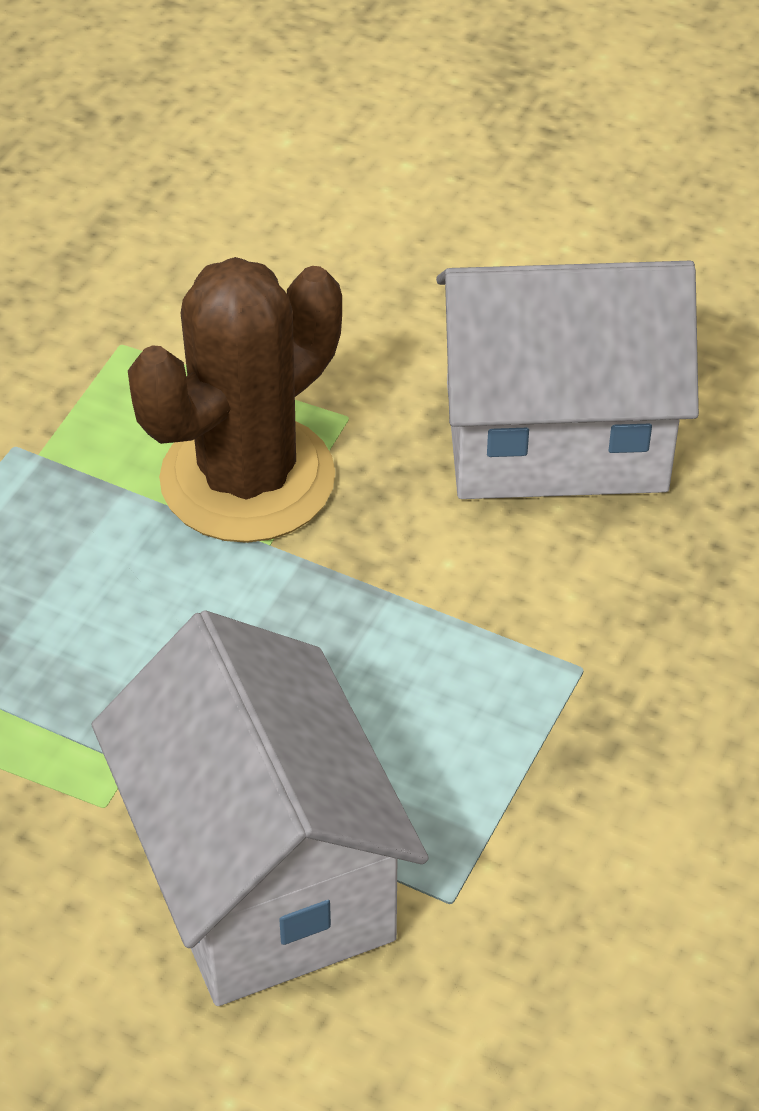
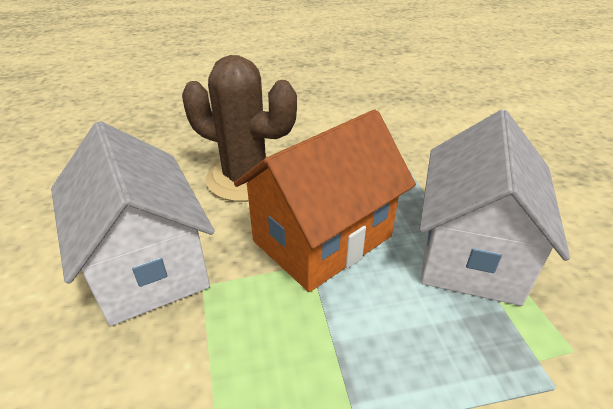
orange house: 0 -> 1

